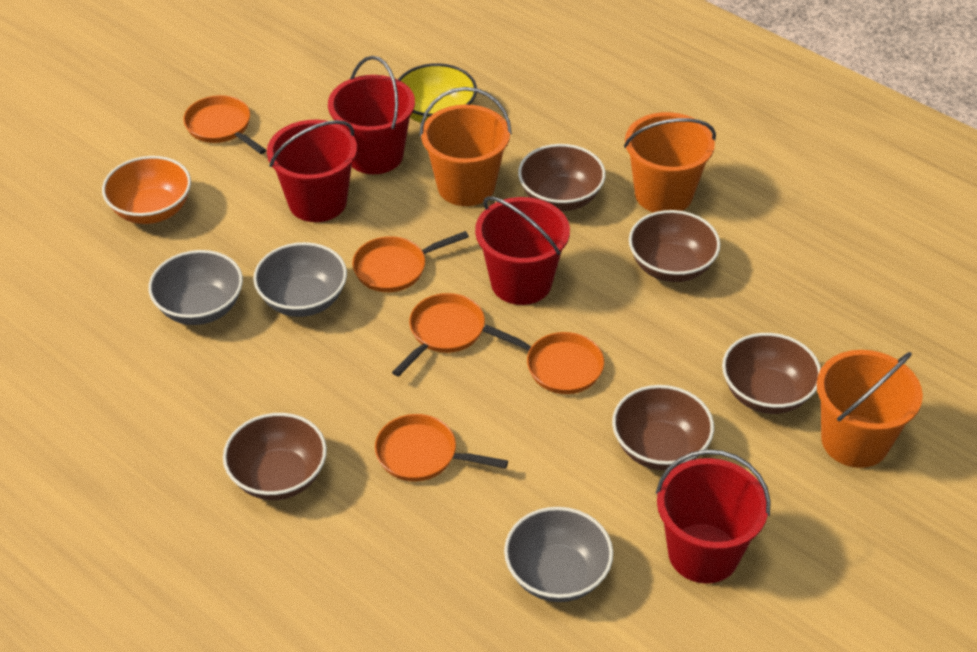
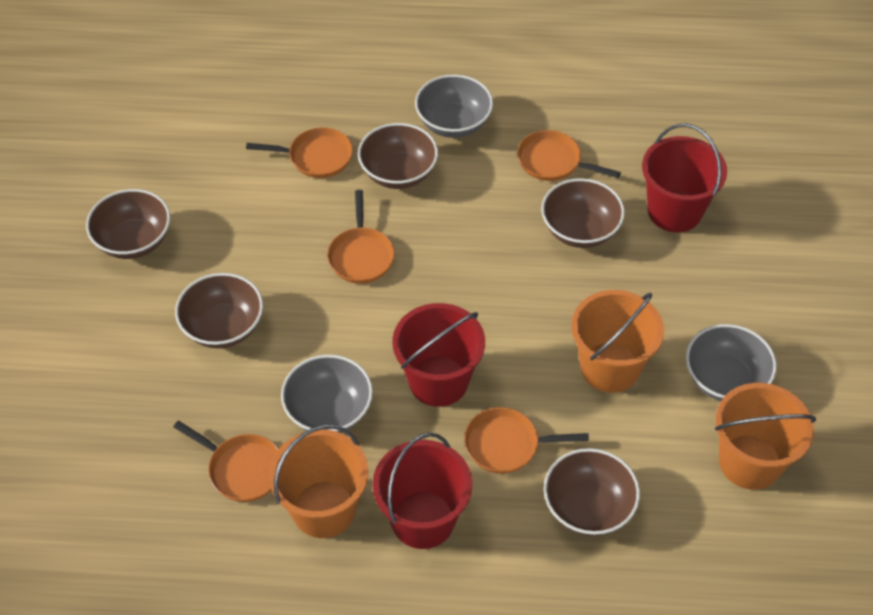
orange bowl: 1 -> 0
red bucket: 4 -> 3
yellow bowl: 1 -> 0

